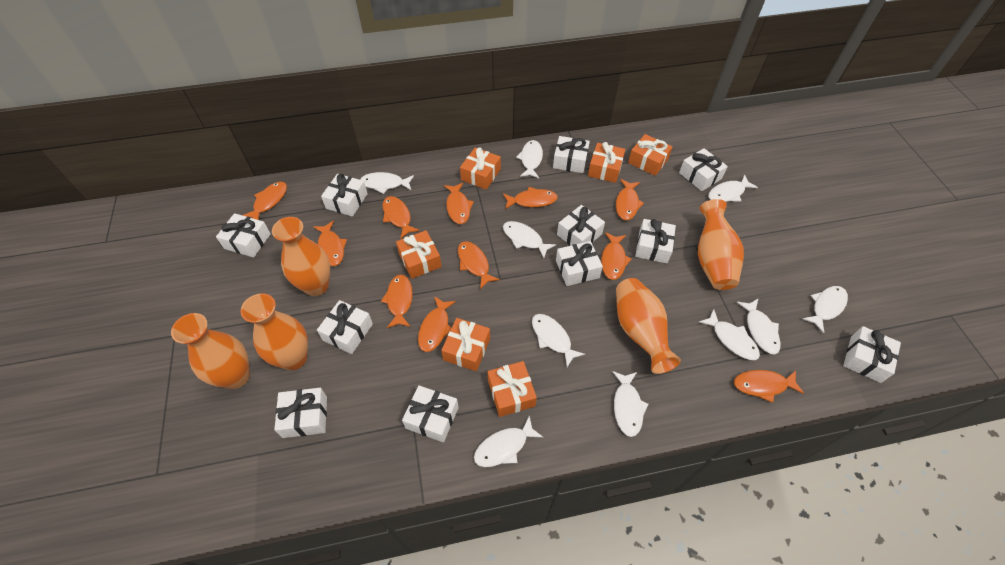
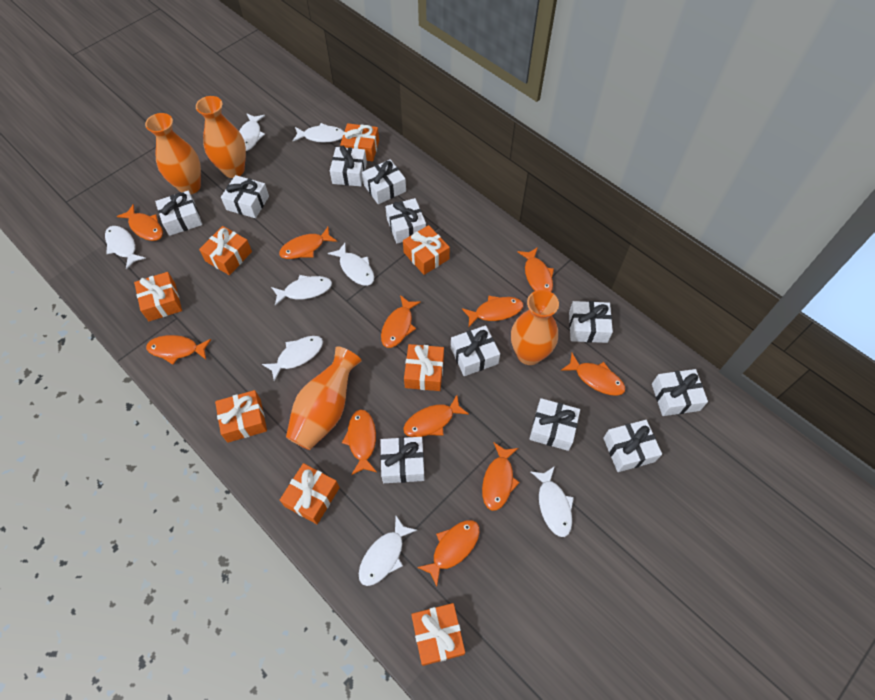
orange gift: 6 -> 8
orange vase: 5 -> 4
white fish: 10 -> 8

